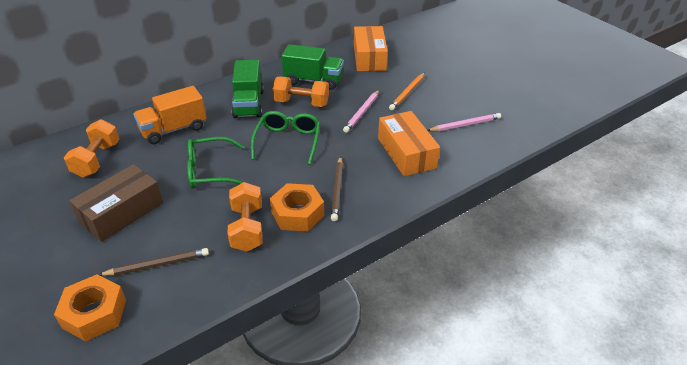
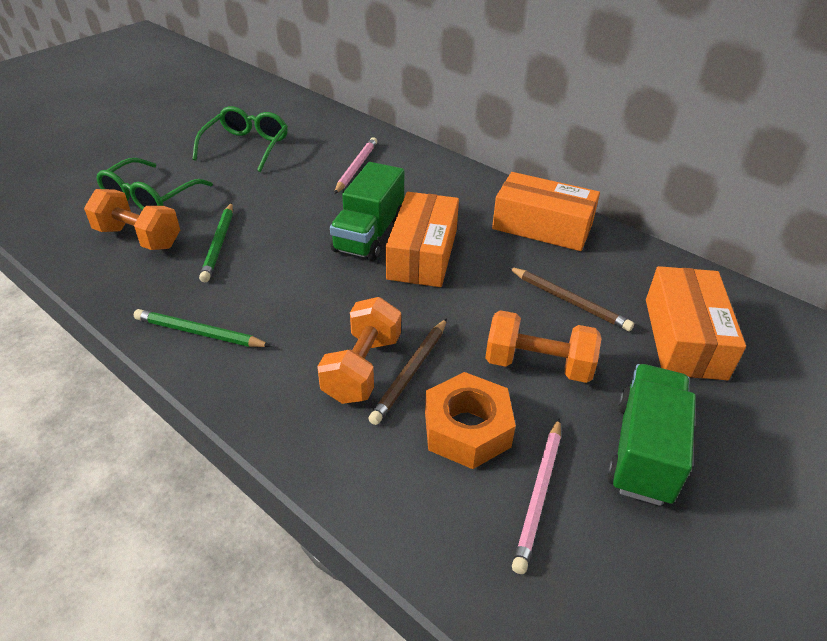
brown box: 1 -> 0
green pencil: 0 -> 2
orange box: 2 -> 3
orange nut: 2 -> 1
orange pencil: 1 -> 0
orange truck: 1 -> 0

